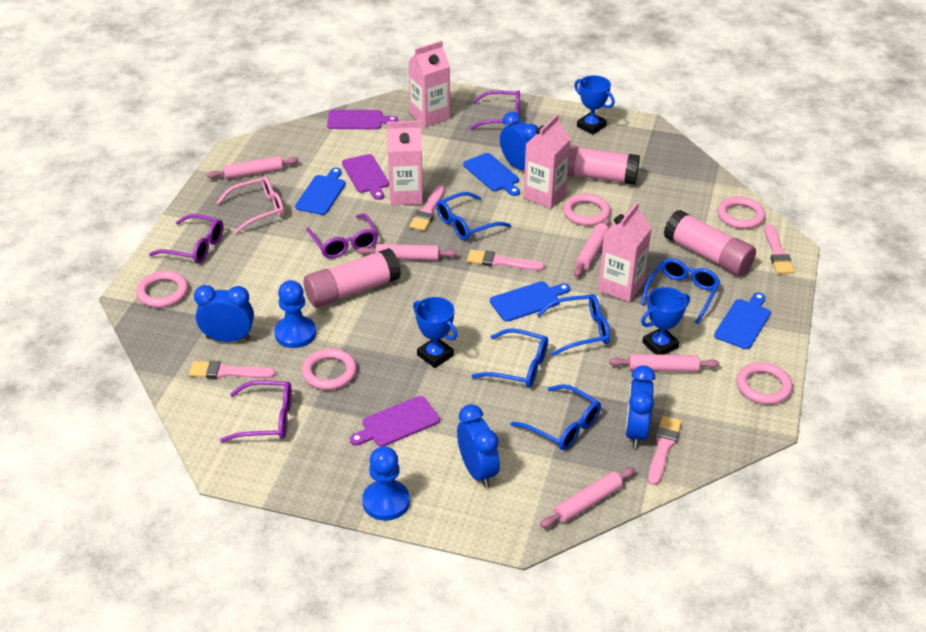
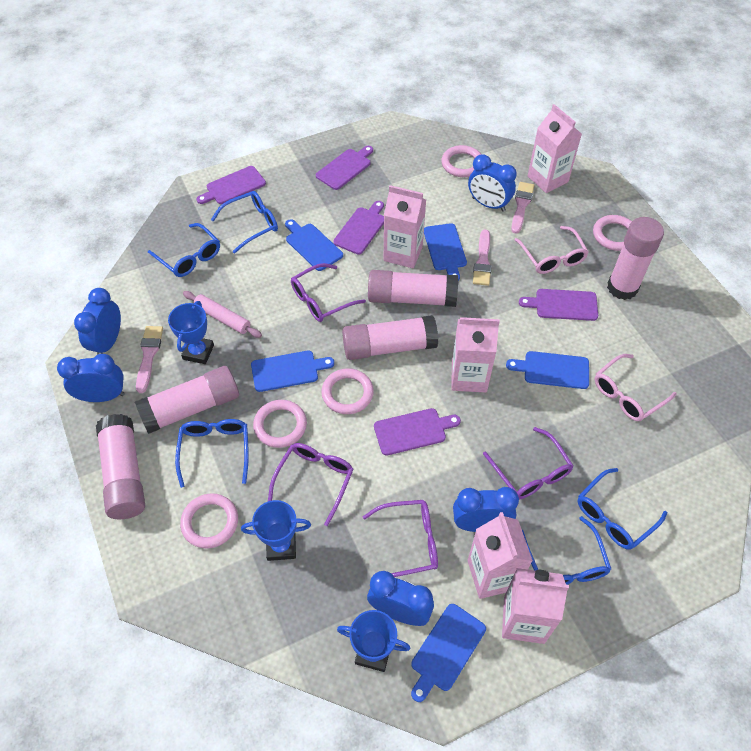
blue clock: 4 -> 5
blue cutting board: 4 -> 5
blue pawn: 2 -> 0
pink brush: 5 -> 3
pink carton: 4 -> 5
pink glasses: 1 -> 2
pink glue stick: 3 -> 5
pink rolling pin: 5 -> 1
purple cutting board: 3 -> 5

